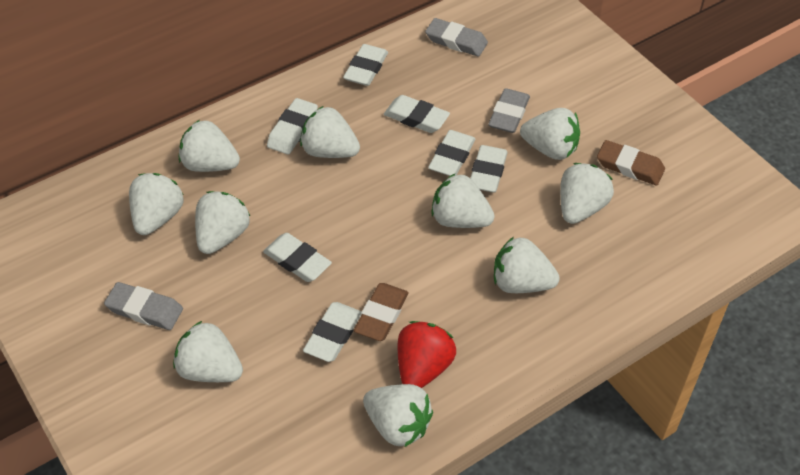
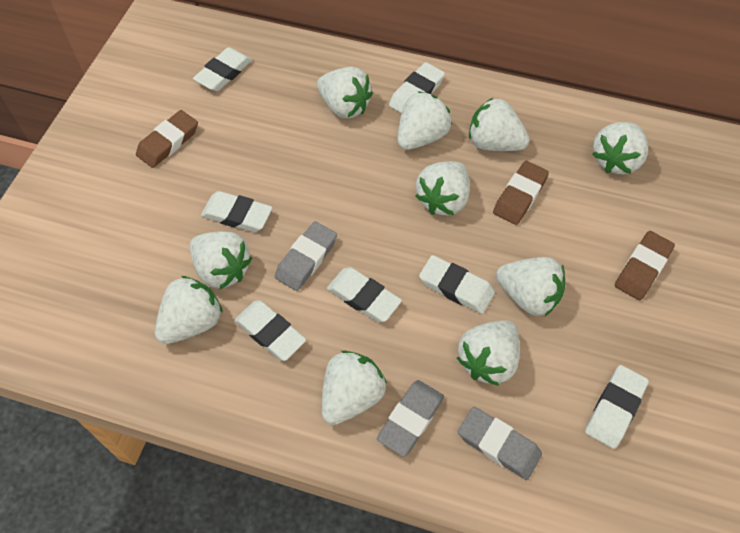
brown eraser: 2 -> 3
red strawberry: 1 -> 0

